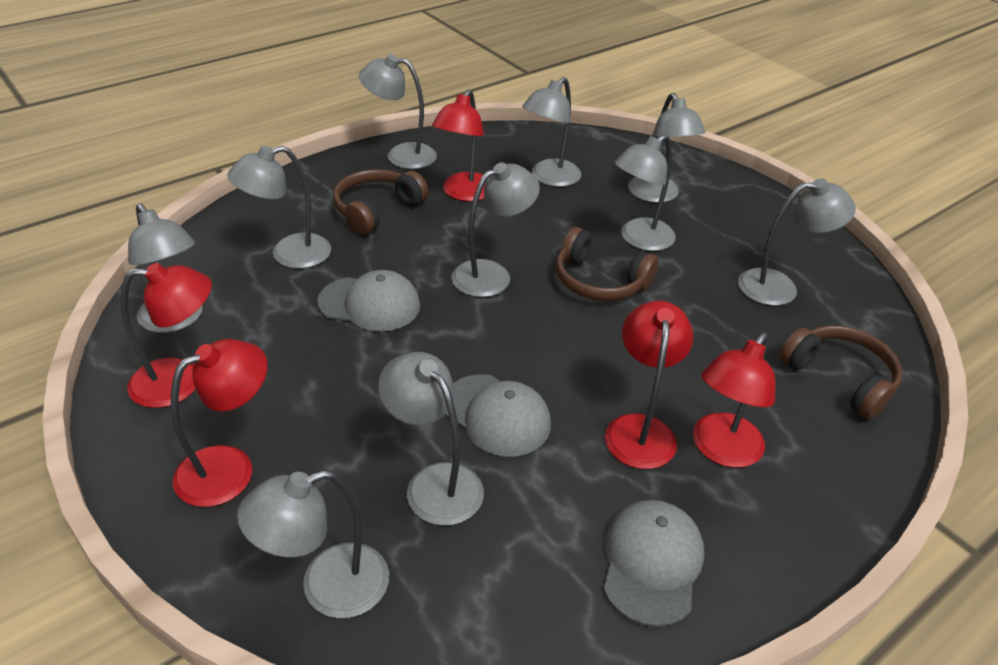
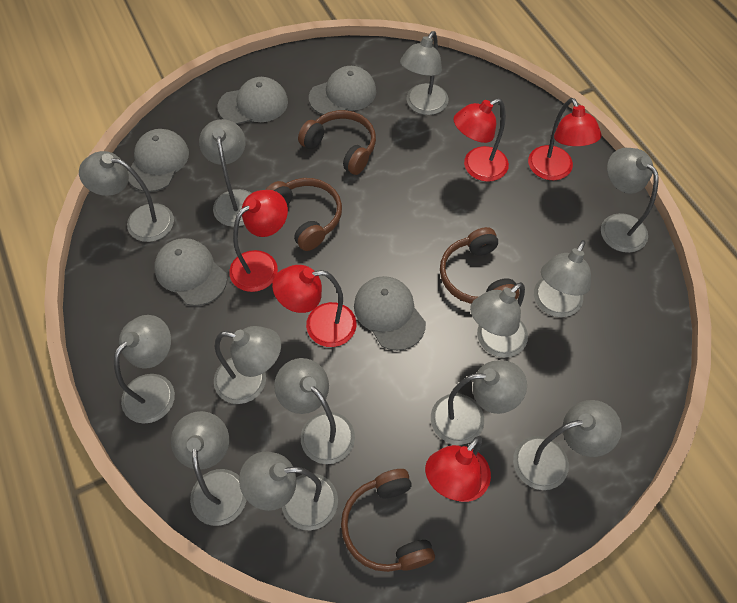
brown headphones: 3 -> 4
grey cap: 3 -> 5
grey lamp: 10 -> 13

